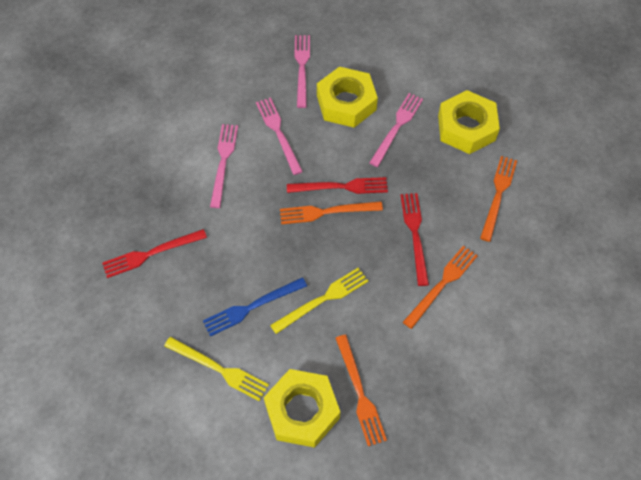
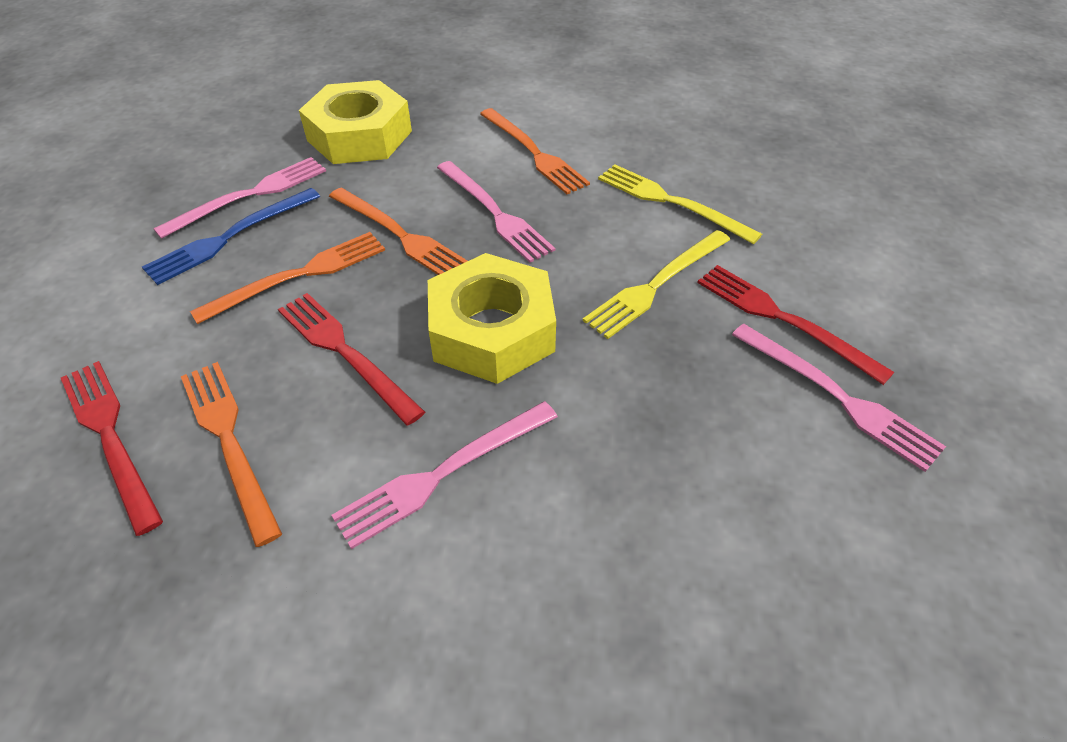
yellow nut: 3 -> 2

